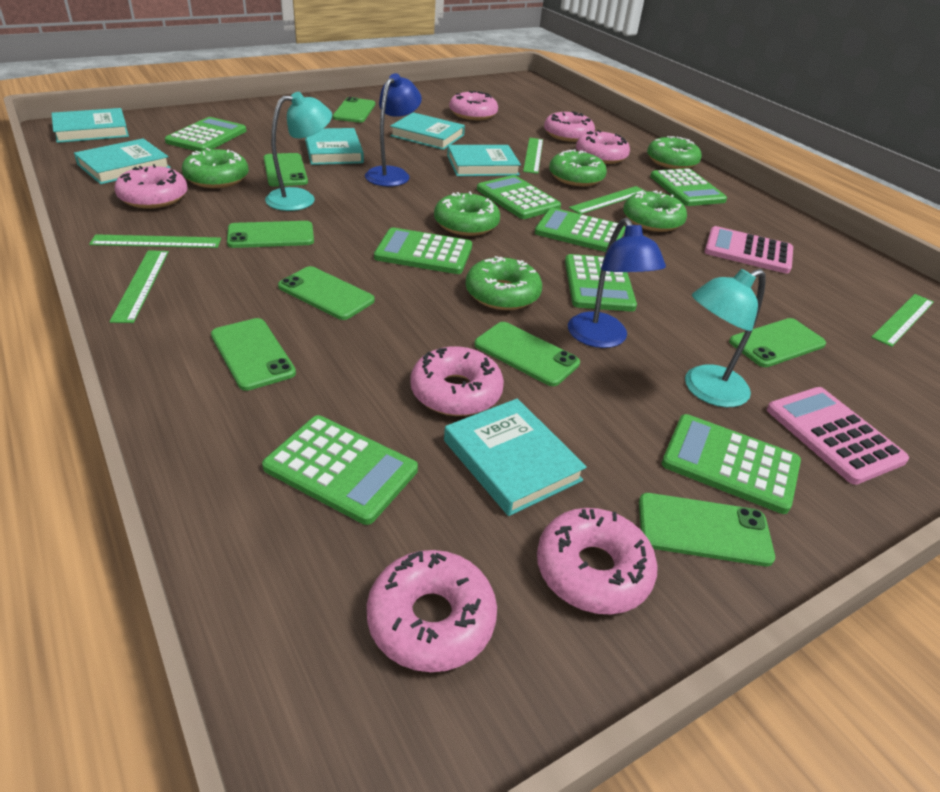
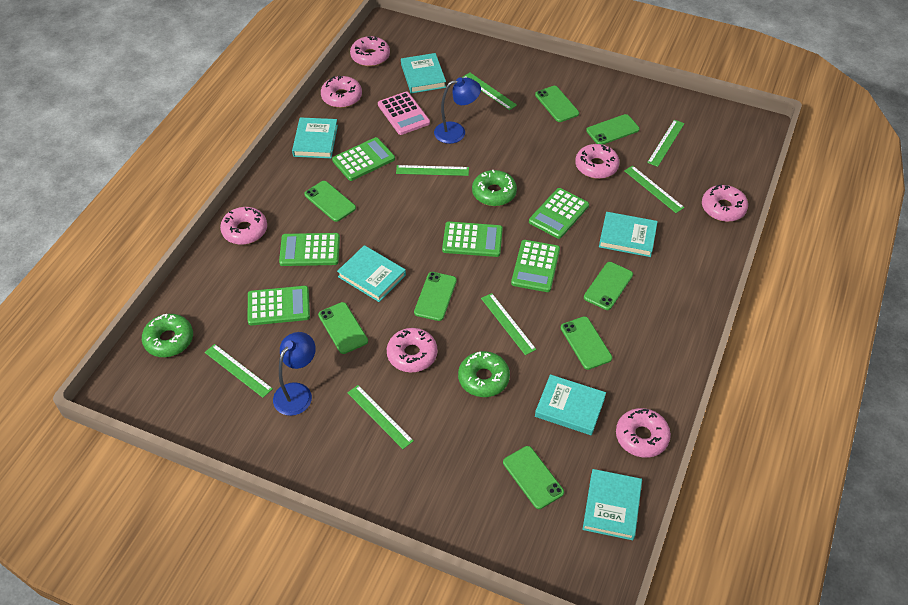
green calculator: 8 -> 6
green donut: 6 -> 3
green ruler: 5 -> 7
pink calculator: 2 -> 1
turquoise lamp: 2 -> 0

